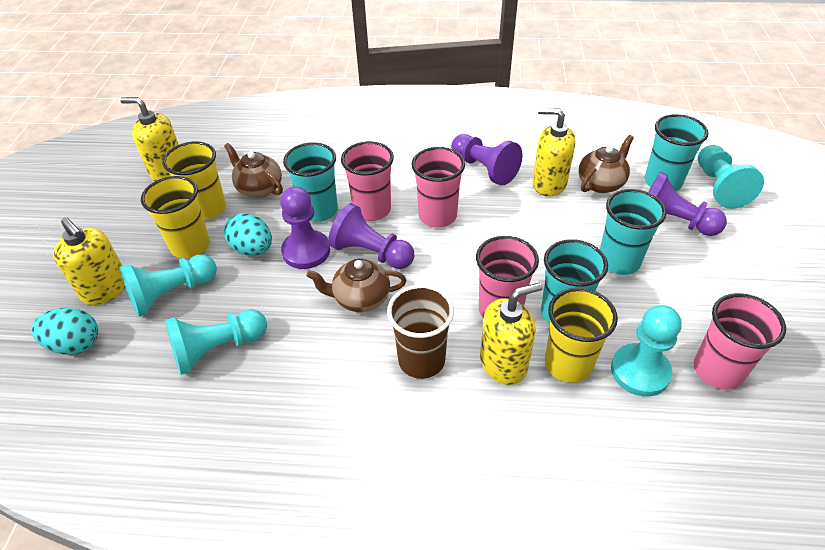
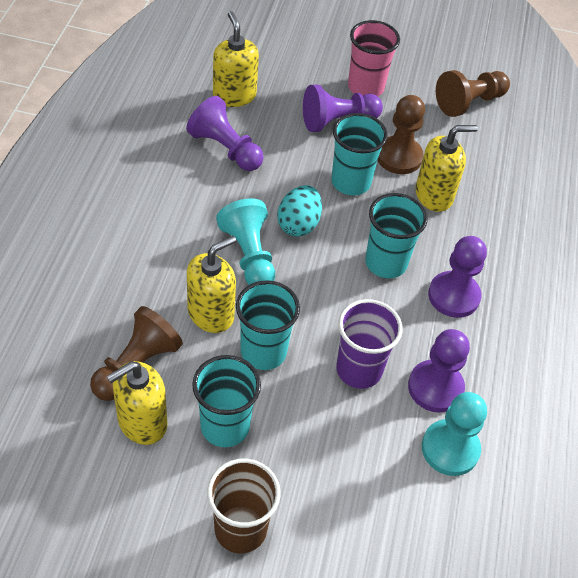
brown pawn: 0 -> 3
brown teapot: 3 -> 0
pink cup: 4 -> 1
purple cup: 0 -> 1
turquoise egg: 2 -> 1
turquoise pawn: 4 -> 2
yellow cup: 3 -> 0

